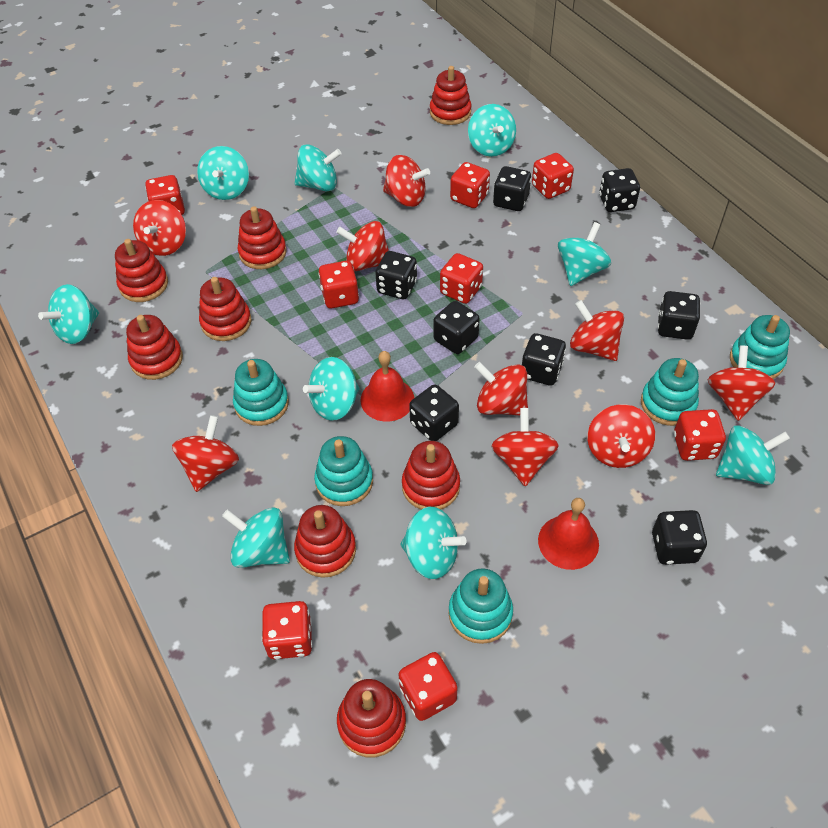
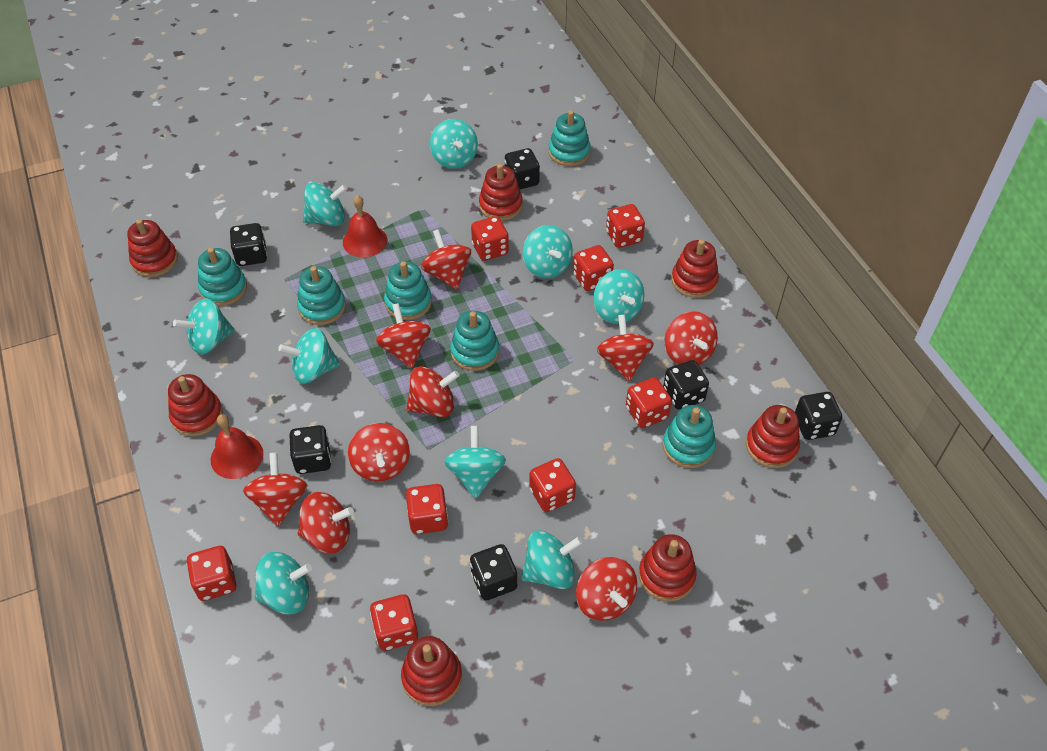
black dice: 8 -> 6
red stacking toy: 8 -> 7
turquoise stacking toy: 5 -> 6

